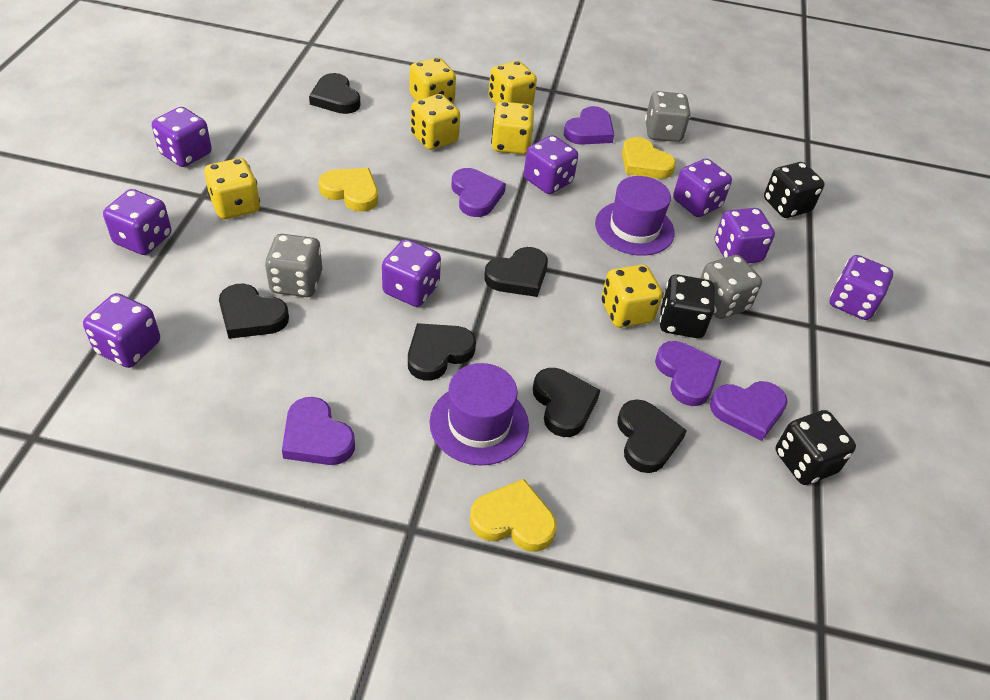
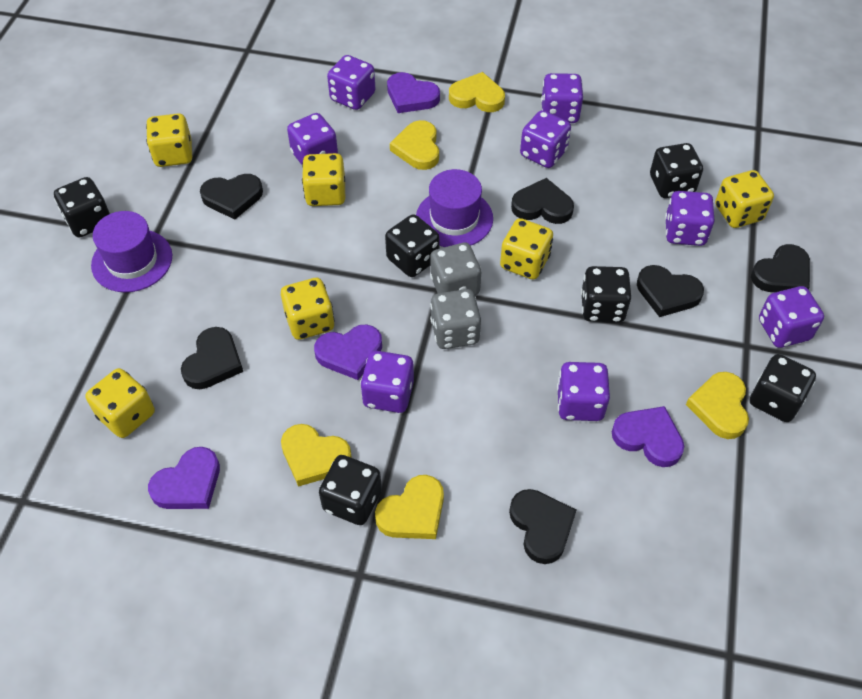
black dice: 3 -> 6
grey dice: 3 -> 2
purple heart: 5 -> 4
yellow heart: 3 -> 5

